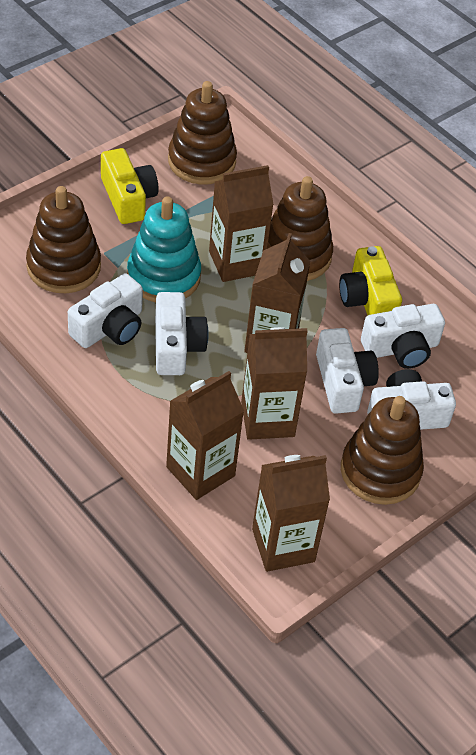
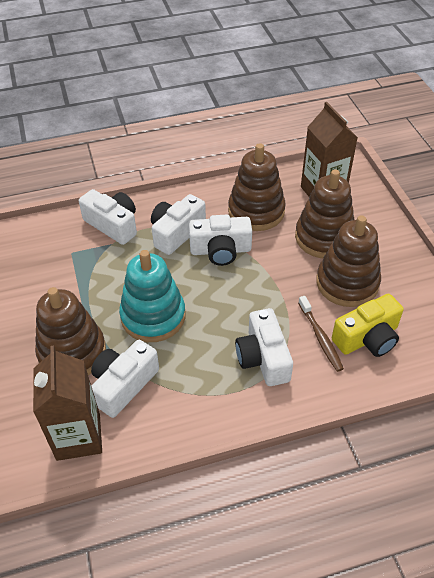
brown carton: 5 -> 2
brown toothbrush: 0 -> 1
yellow camera: 2 -> 1

